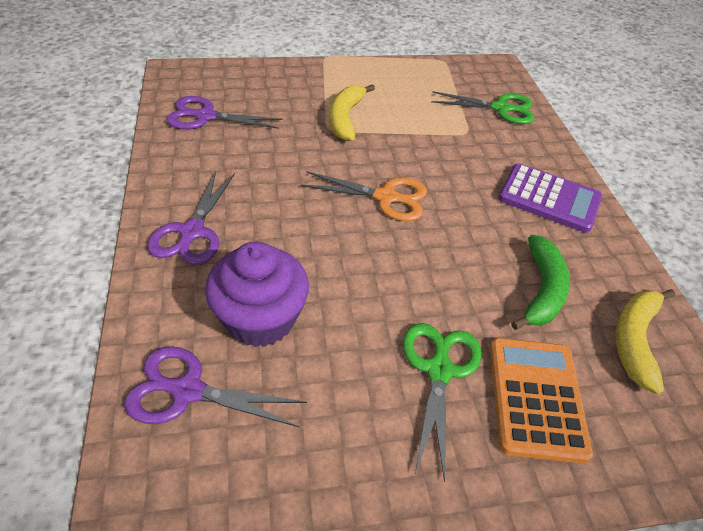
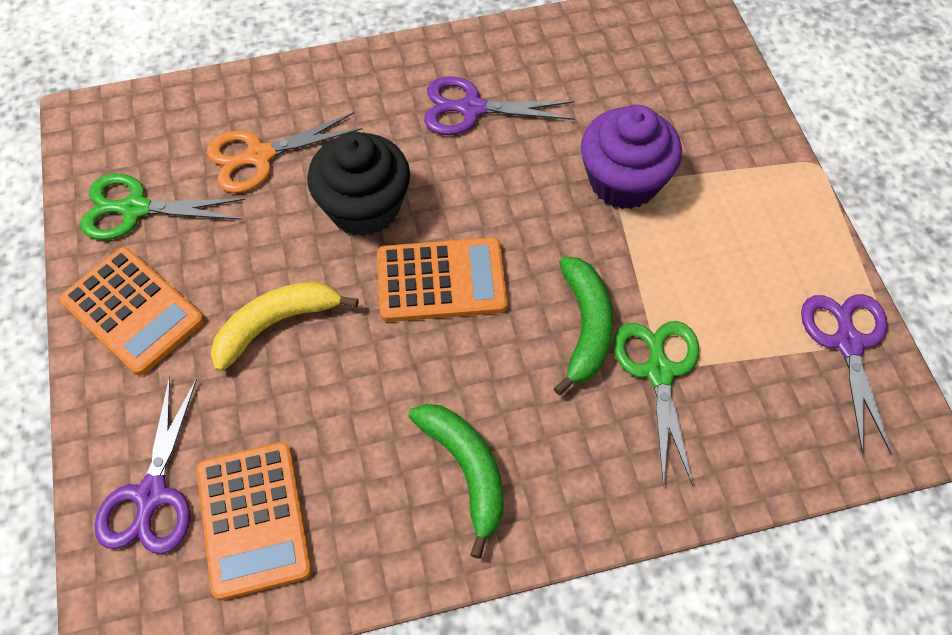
black cupcake: 0 -> 1
green banana: 1 -> 2
orange calculator: 1 -> 3
purple calculator: 1 -> 0
yellow banana: 2 -> 1

